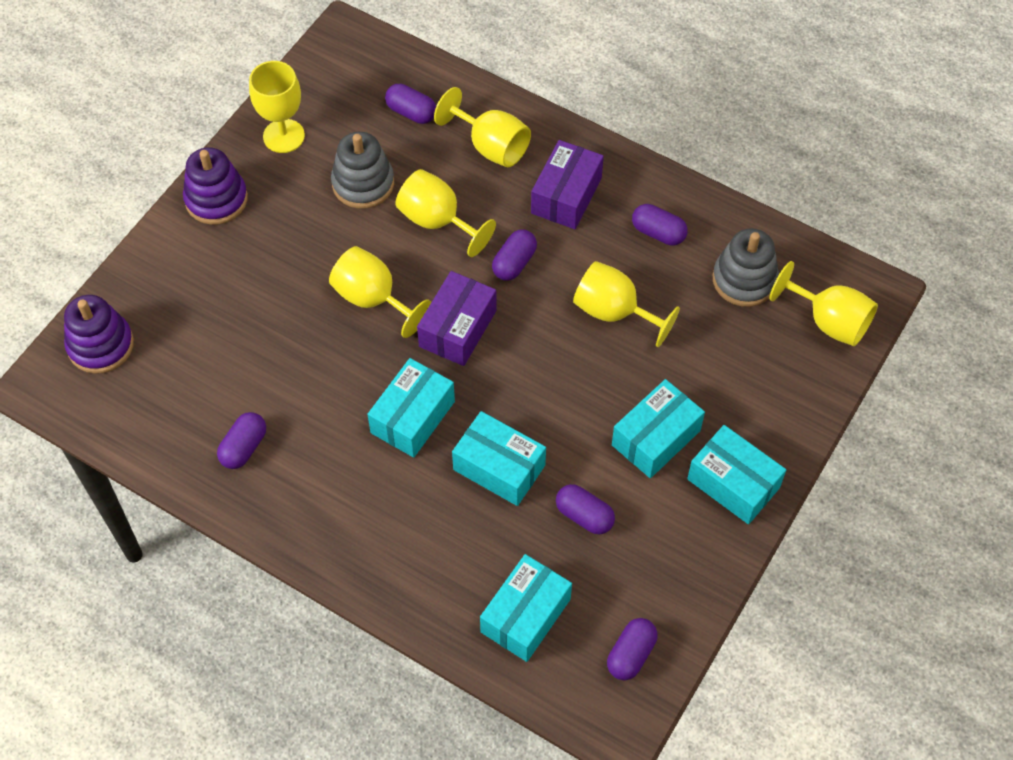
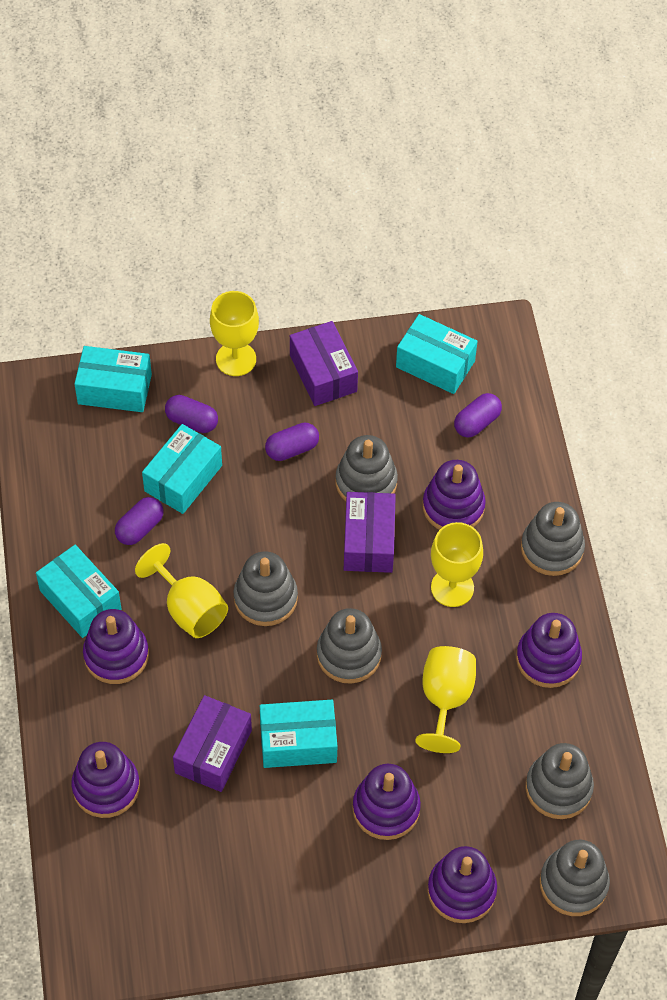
grey stacking toy: 2 -> 6
purple box: 2 -> 3
purple capsule: 6 -> 4
purple stacking toy: 2 -> 6
yellow goblet: 6 -> 4

